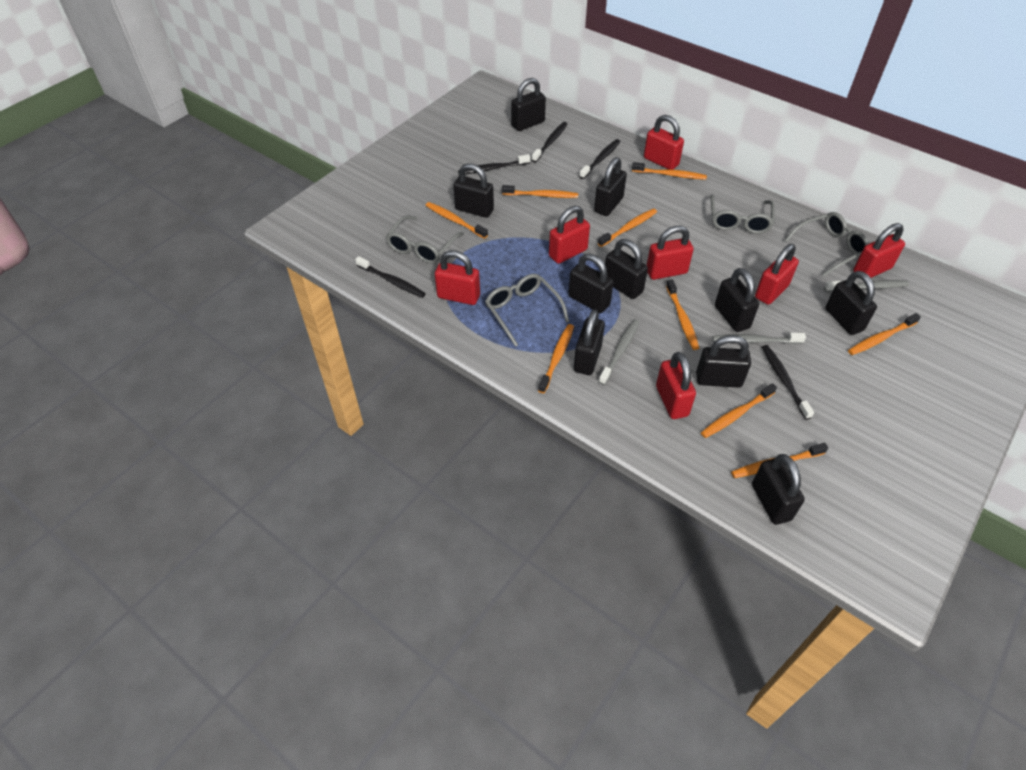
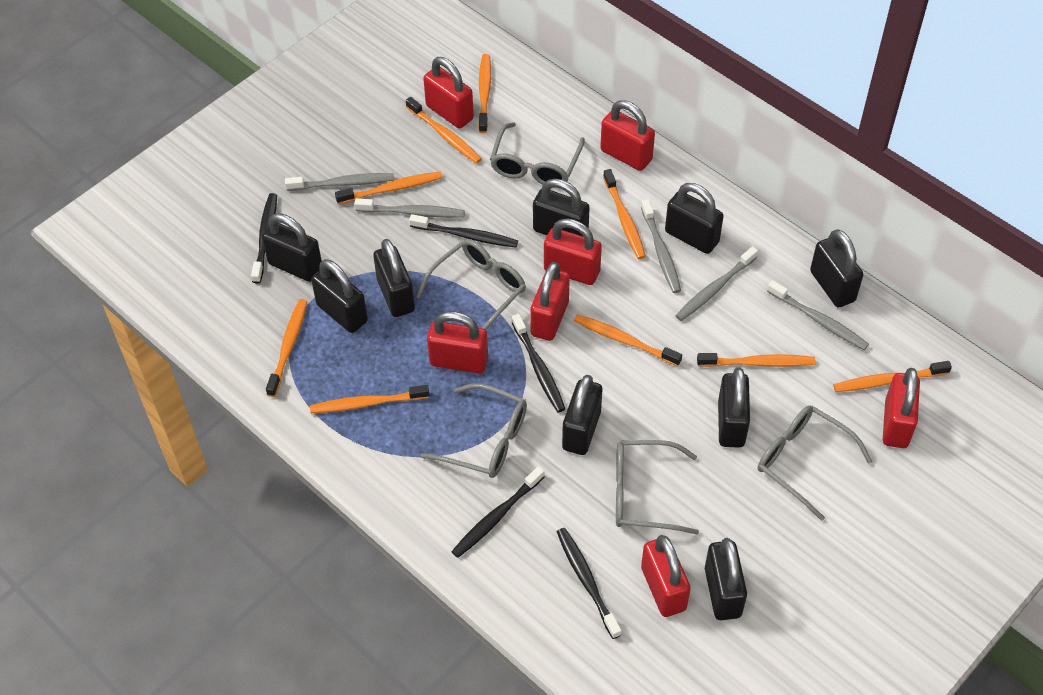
black padlock: 10 -> 9
grey glasses: 4 -> 5
grey toothbrush: 3 -> 5

